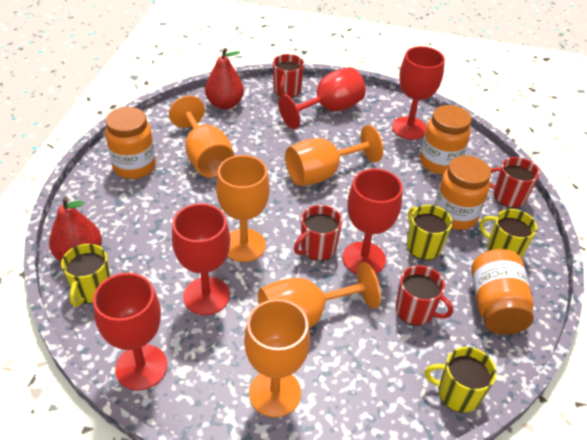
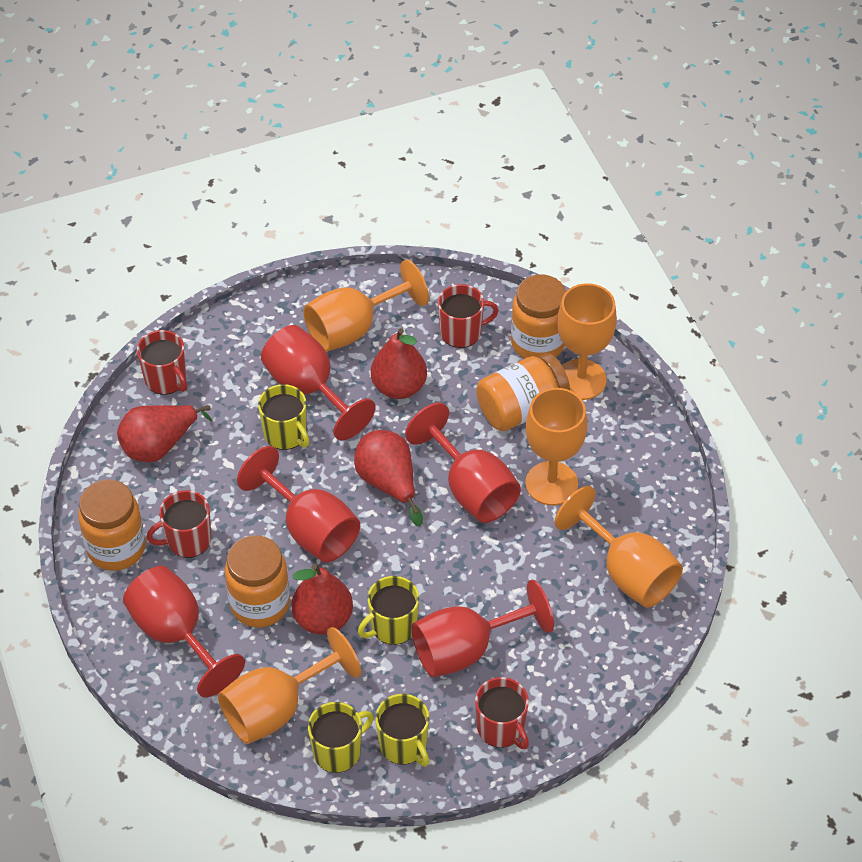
red pear: 2 -> 4

